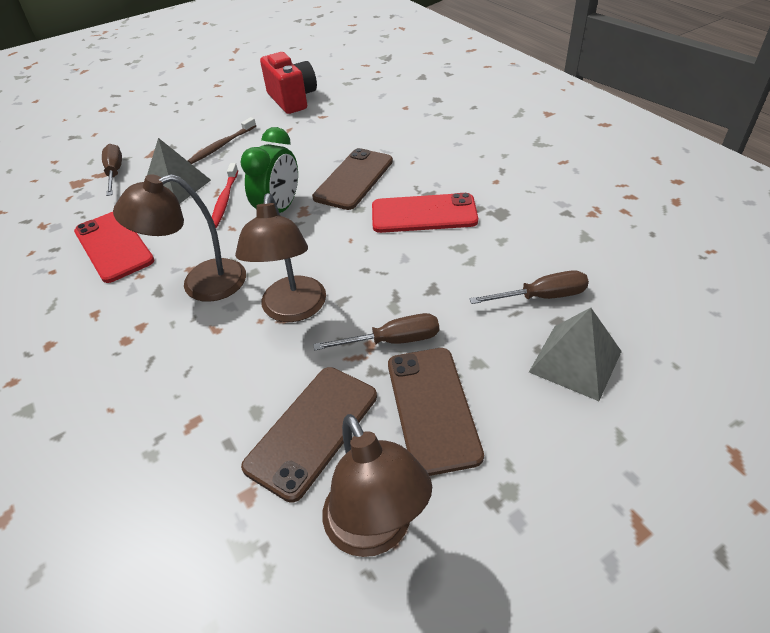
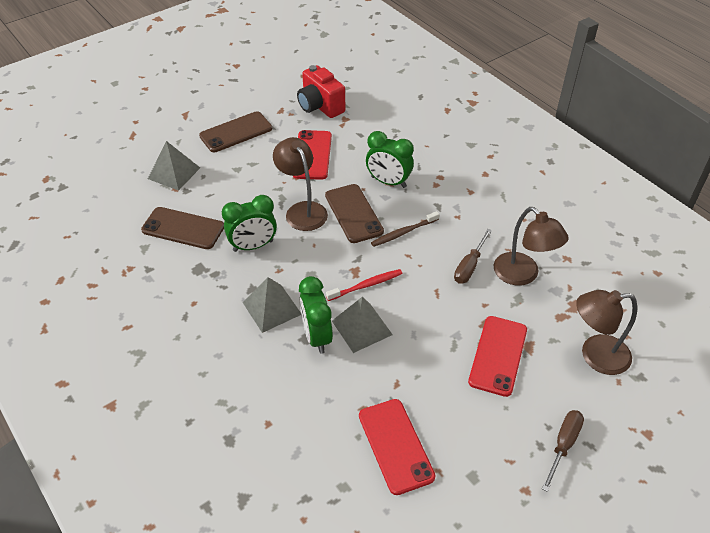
brown screwdriver: 3 -> 2
green clock: 1 -> 3
grey pyramid: 2 -> 3
red phone: 2 -> 3

